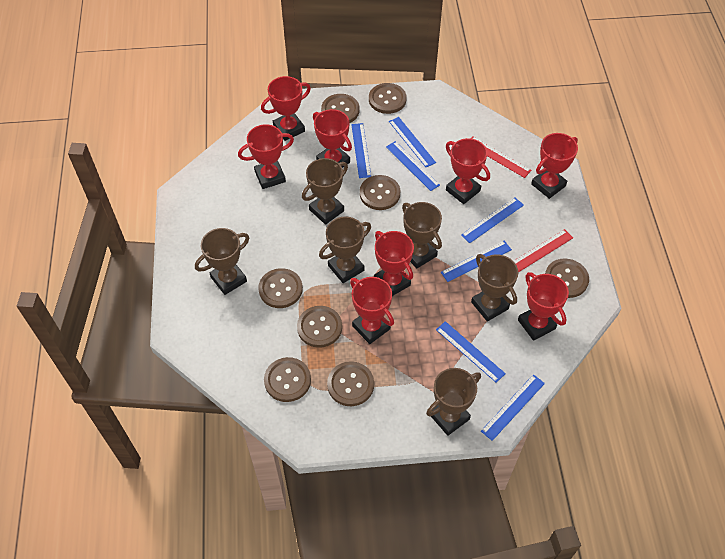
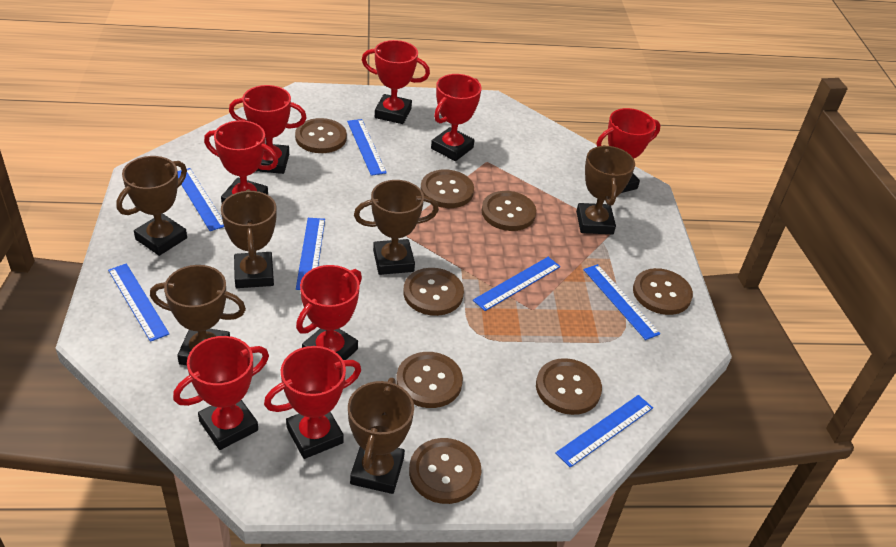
red ruler: 2 -> 0

